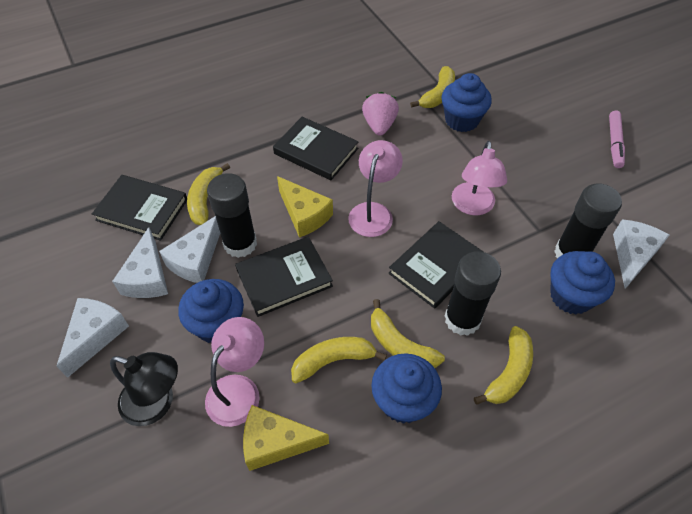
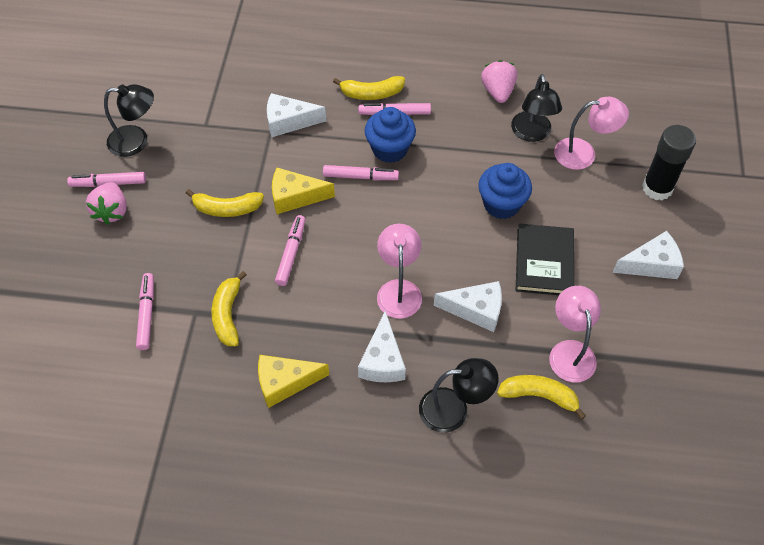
black book: 4 -> 1
black glue stick: 3 -> 1
black lamp: 1 -> 3
blue cupcake: 4 -> 2
pink marker: 1 -> 5
pink strawberry: 1 -> 2
yellow banana: 5 -> 4

